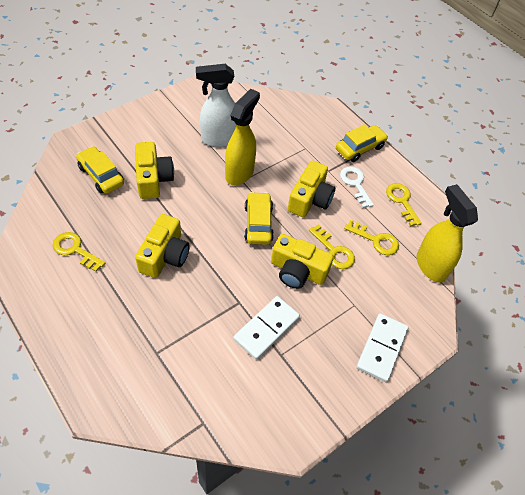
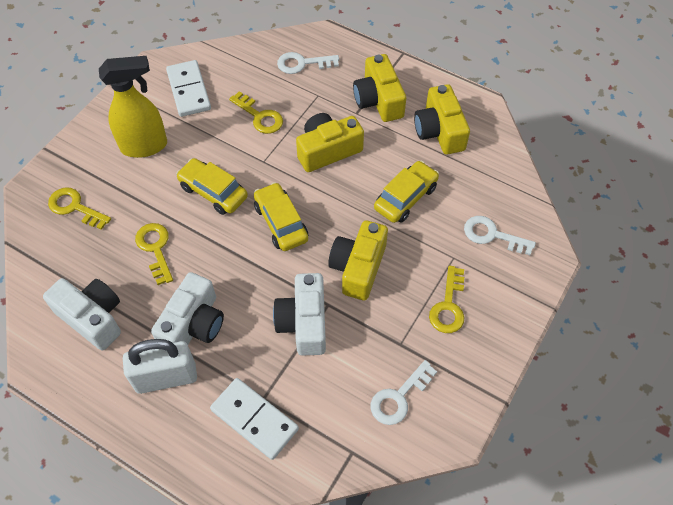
white camera: 0 -> 3
white key: 1 -> 3
white padlock: 0 -> 1
white spray bottle: 1 -> 0
yellow spray bottle: 2 -> 1

